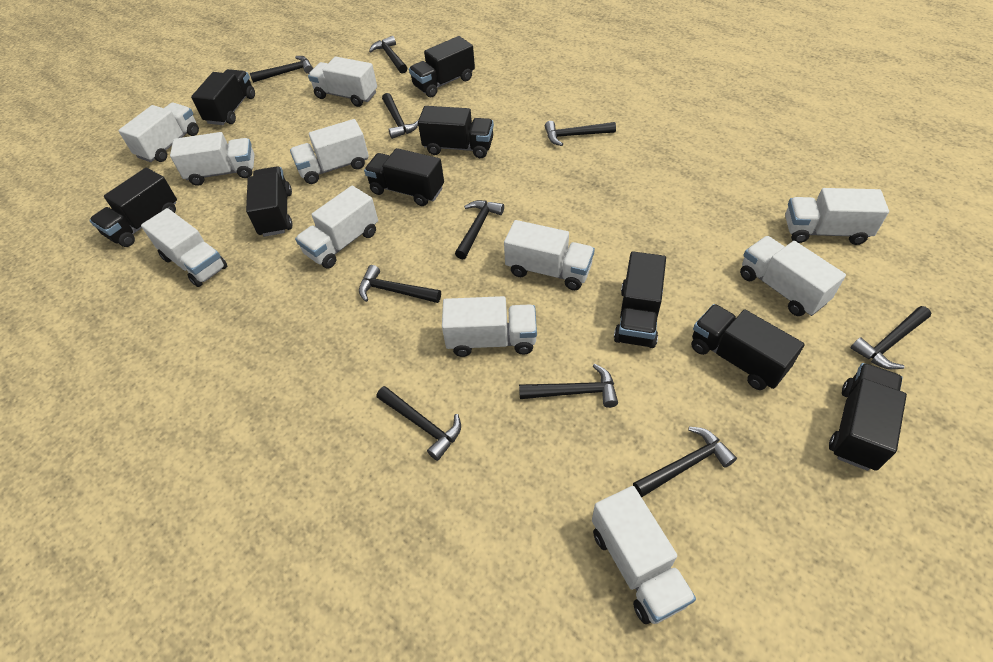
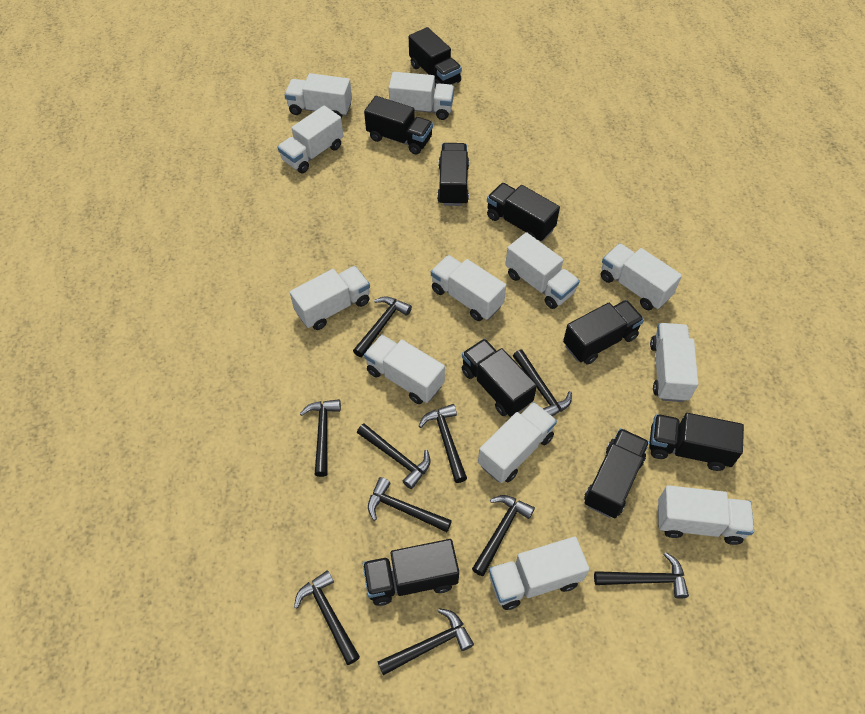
white truck: 11 -> 12

